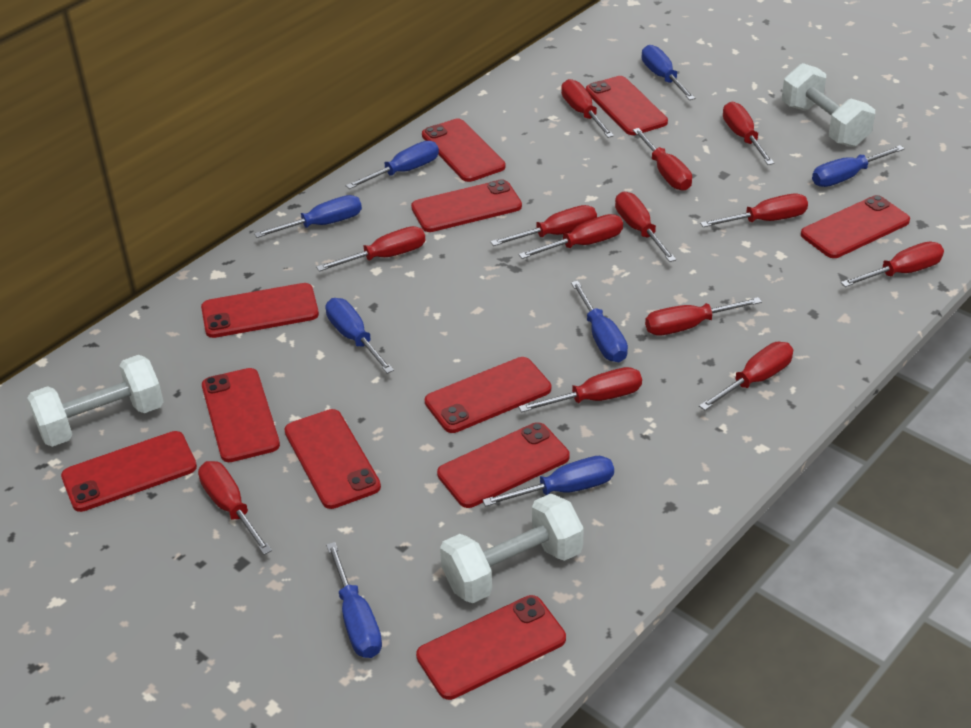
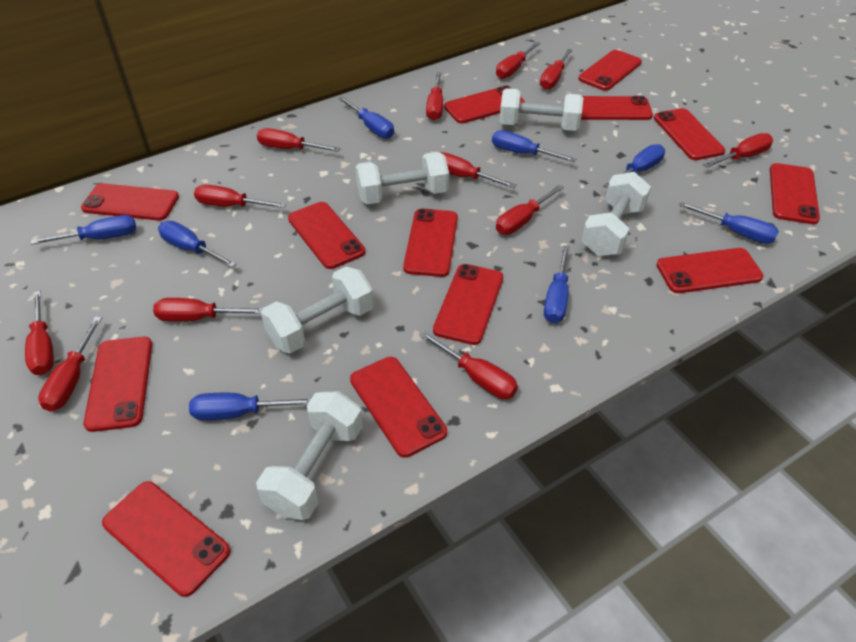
red phone: 11 -> 13
red screwdriver: 13 -> 12
white dumbbell: 3 -> 5

